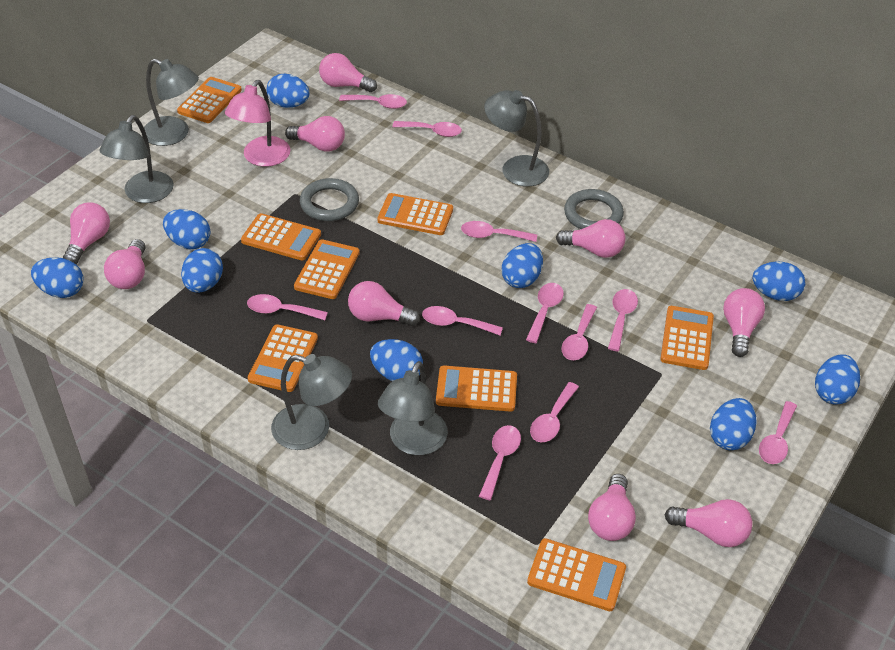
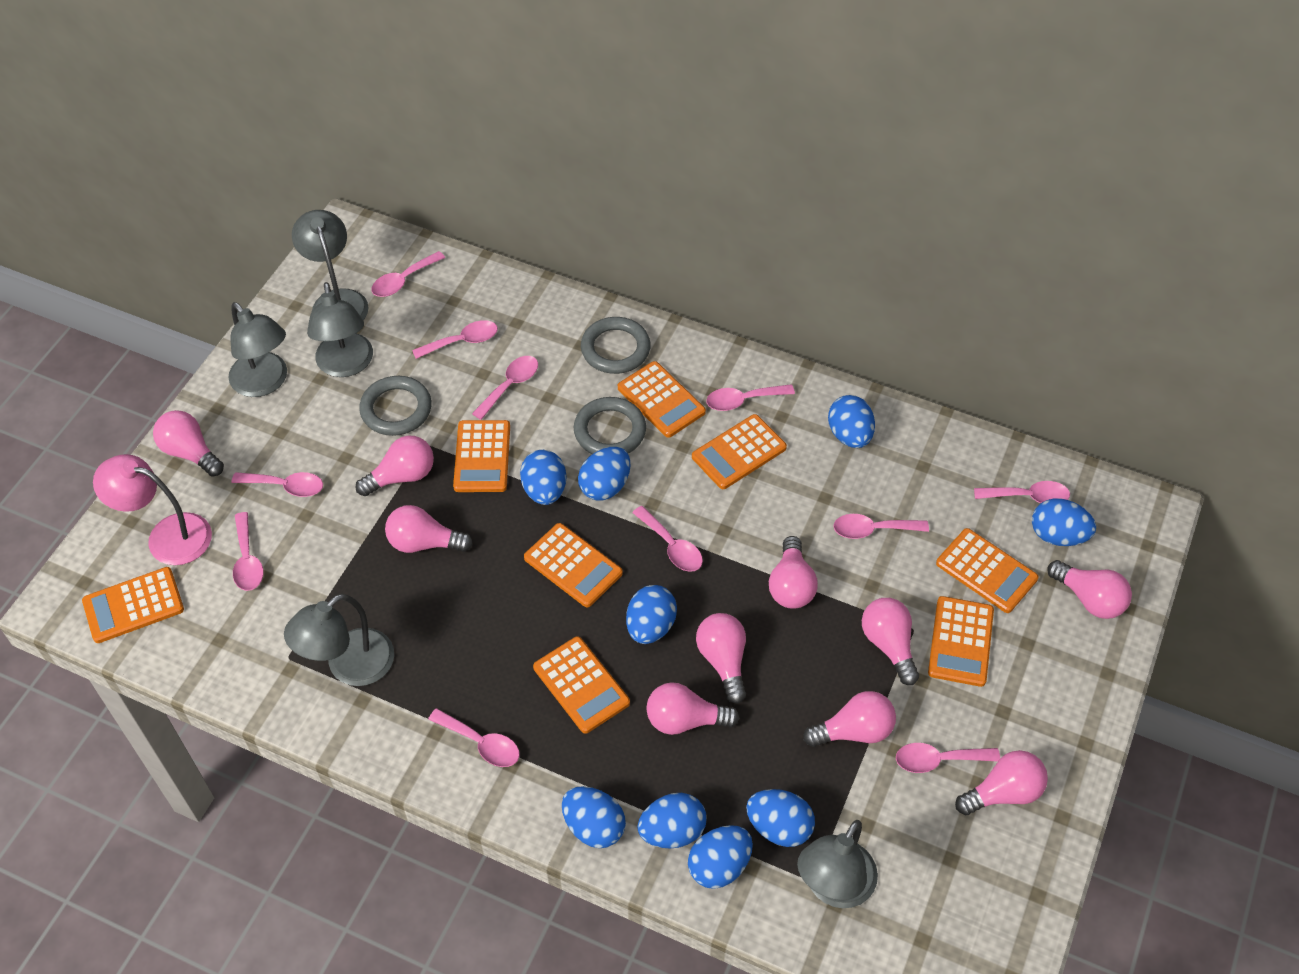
grey ring: 2 -> 3
pink light bulb: 9 -> 10

